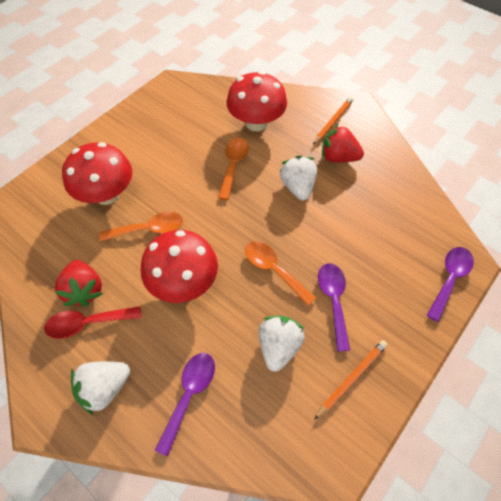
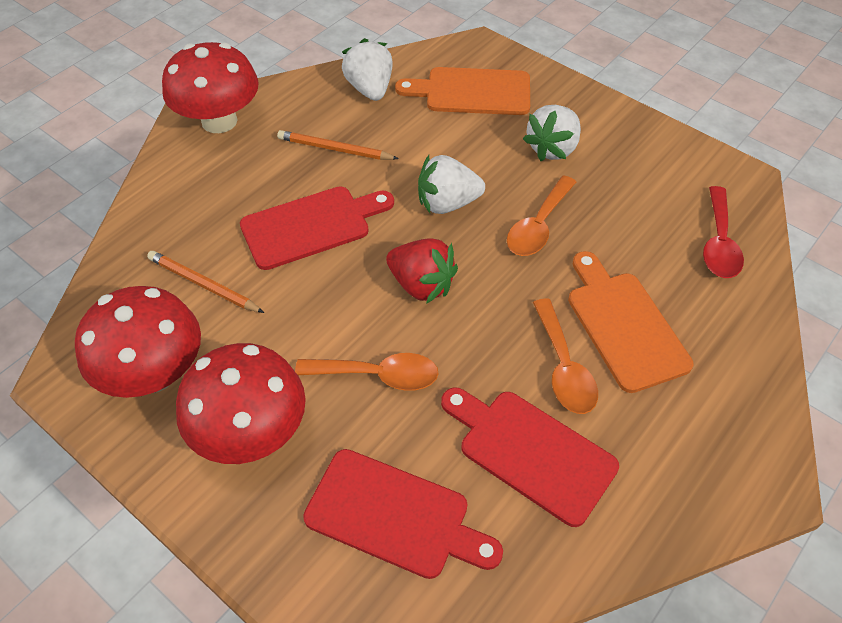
orange cutting board: 0 -> 2
purple spoon: 3 -> 0
red cutting board: 0 -> 3
red strawberry: 2 -> 1

